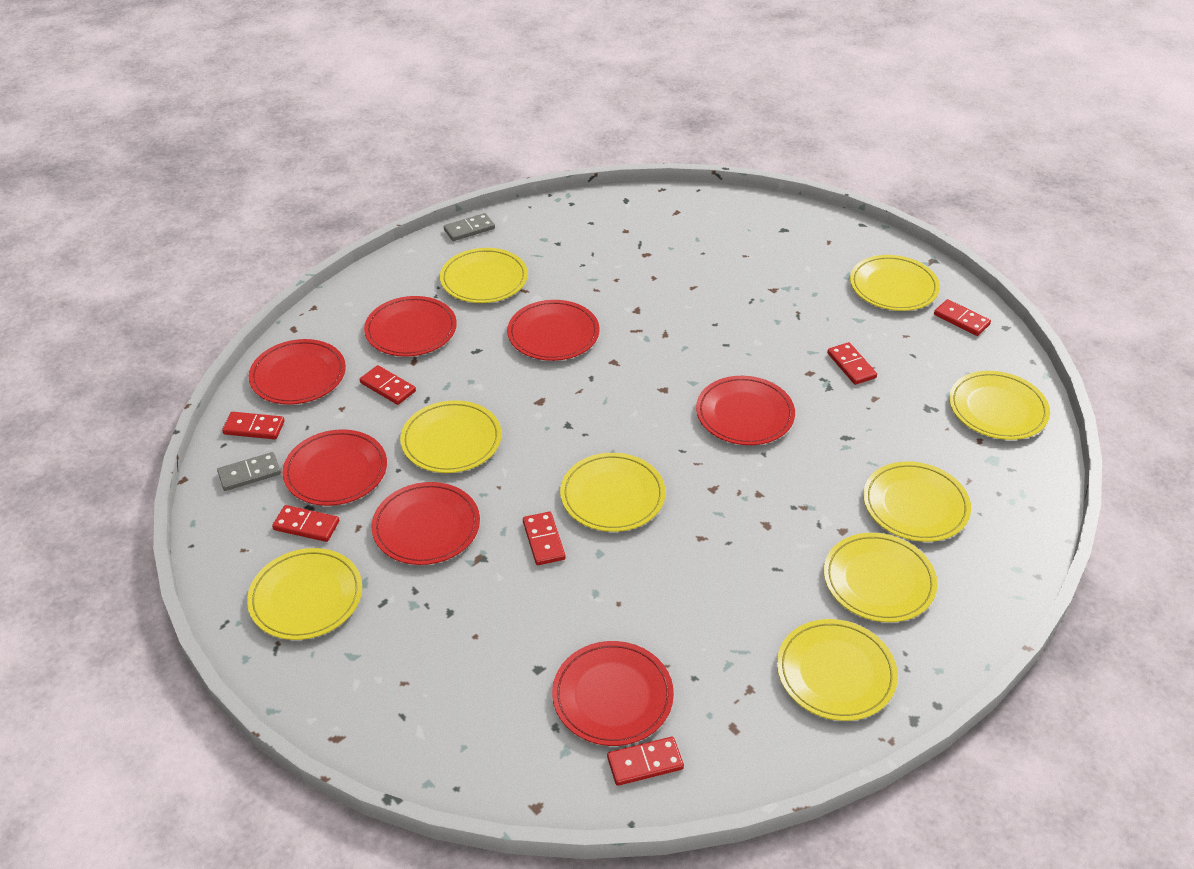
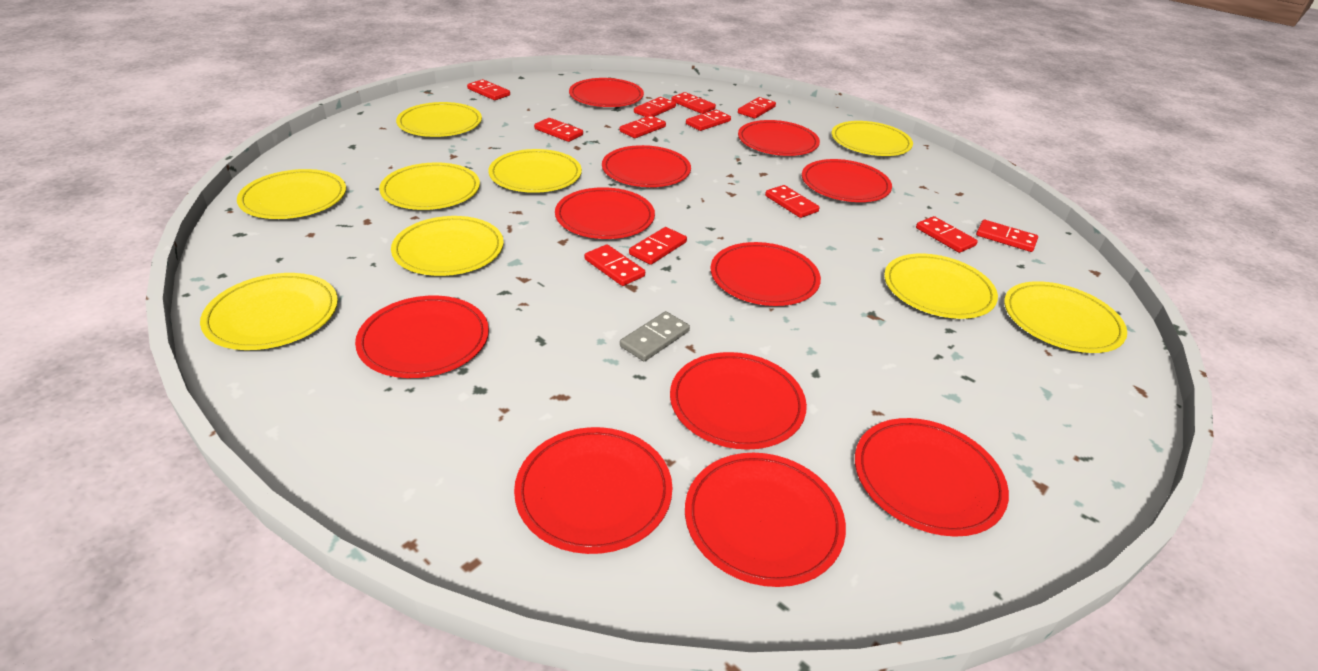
grey domino: 2 -> 1
red domino: 7 -> 12
red plate: 7 -> 11

